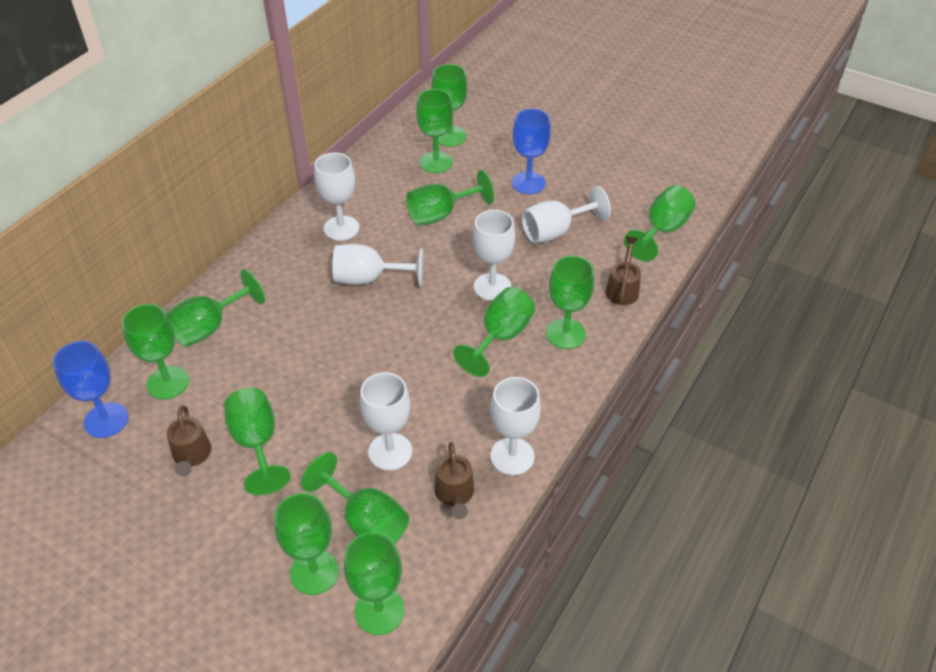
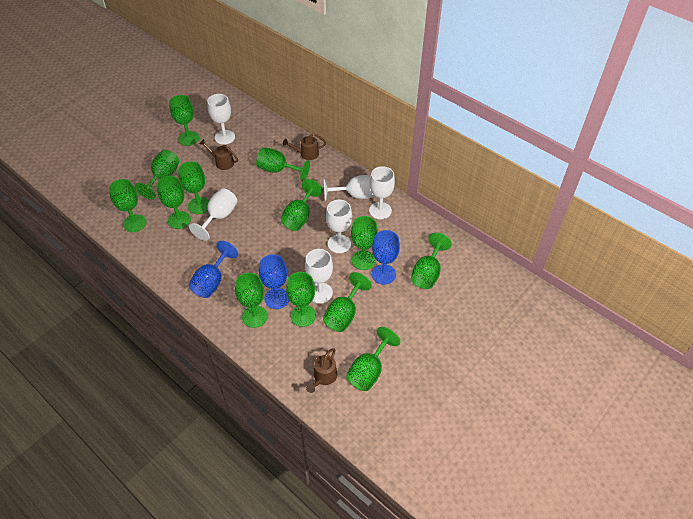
blue goblet: 2 -> 3
green goblet: 12 -> 13

